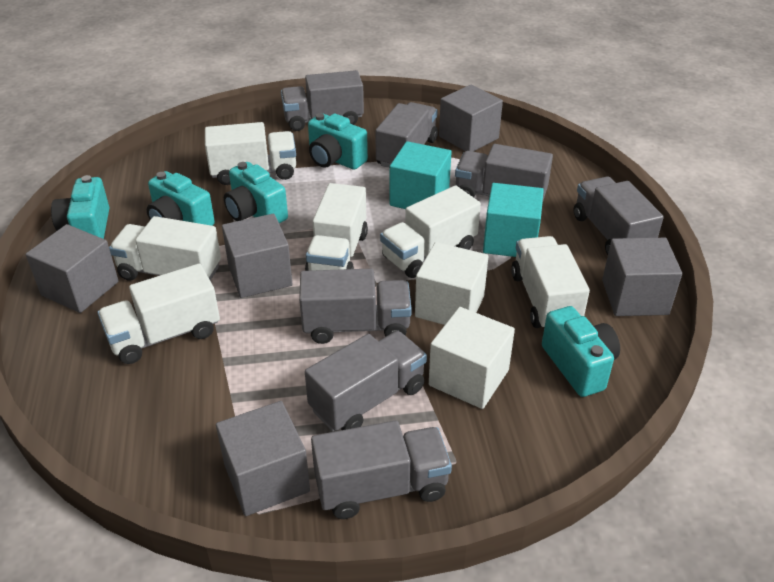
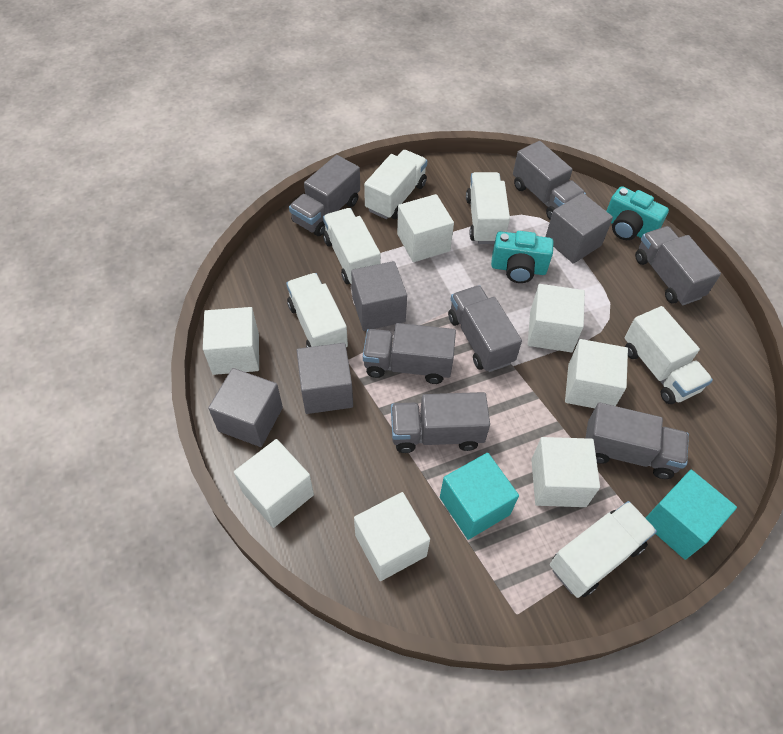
grey cube: 5 -> 4
turquoise camera: 5 -> 2
white cube: 2 -> 7

